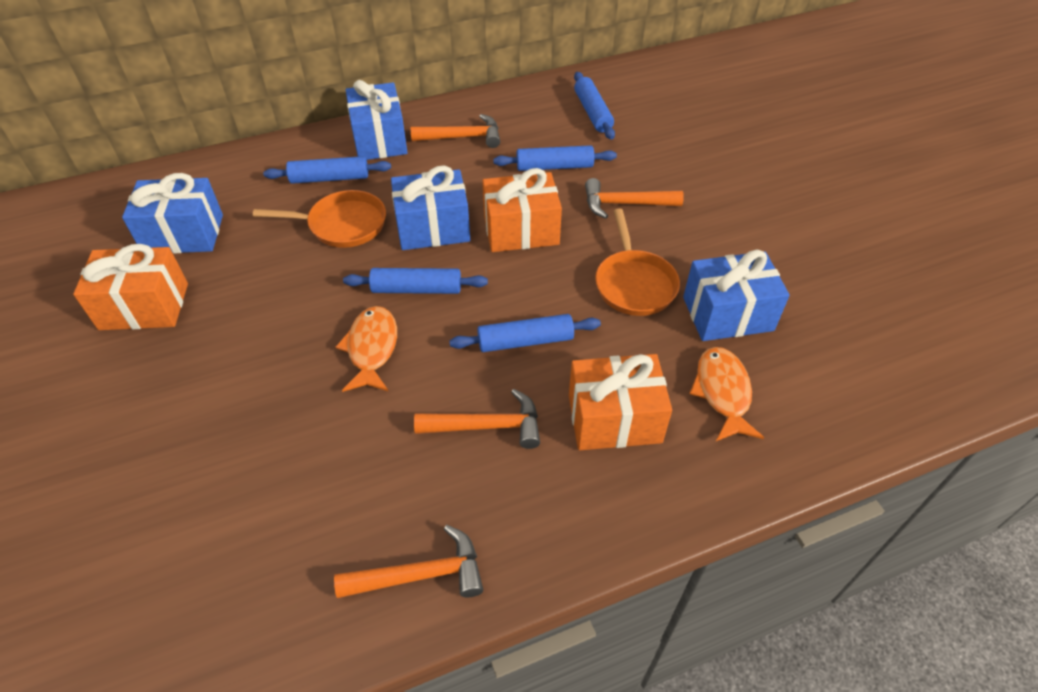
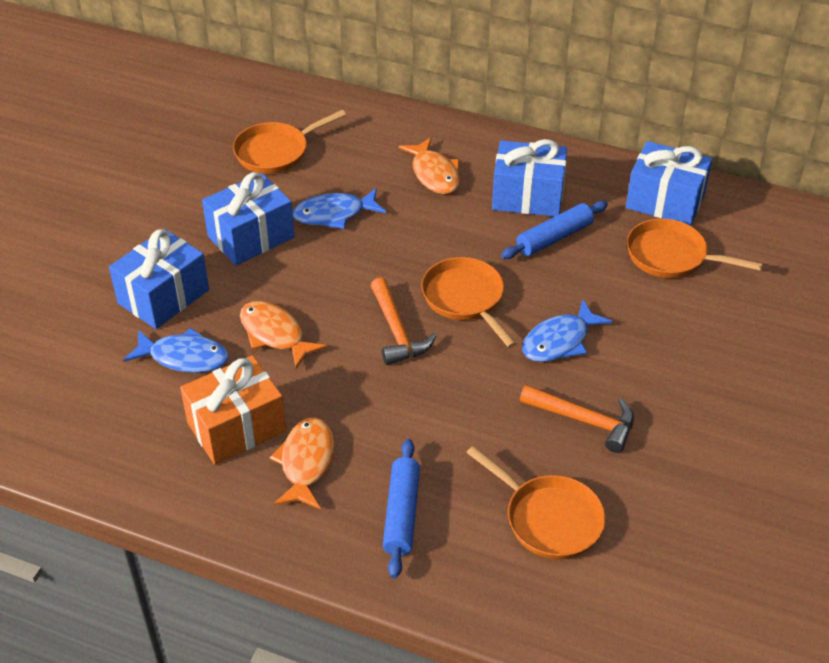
blue fish: 0 -> 3
blue rolling pin: 5 -> 2
orange fish: 2 -> 3
orange gift: 3 -> 1
orange hammer: 4 -> 2
orange pan: 2 -> 4

